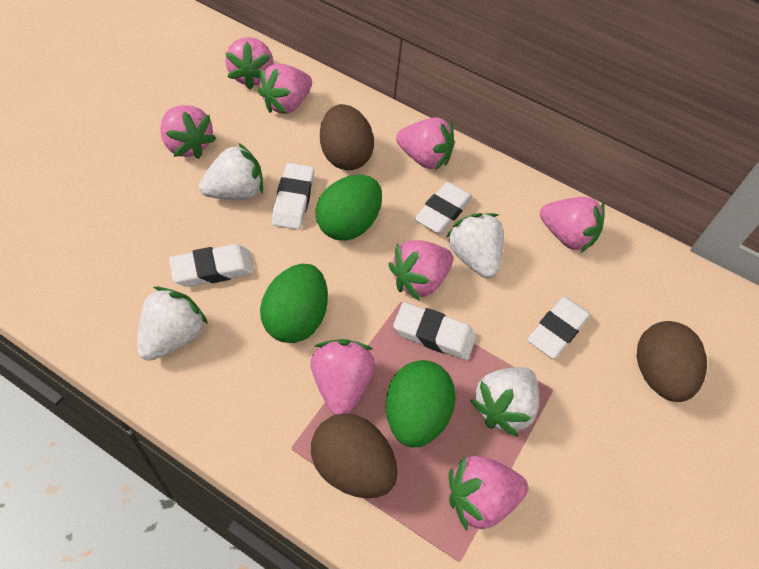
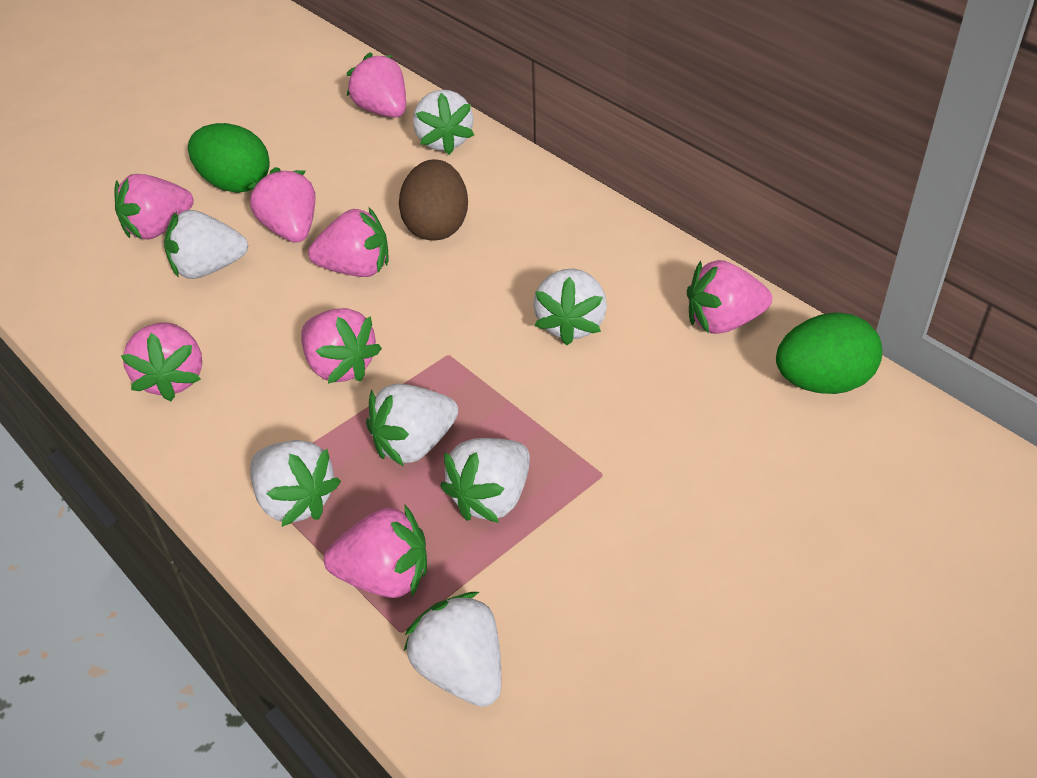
brown egg: 3 -> 1
green egg: 3 -> 2
white eraser: 5 -> 0
white strawberry: 4 -> 7

